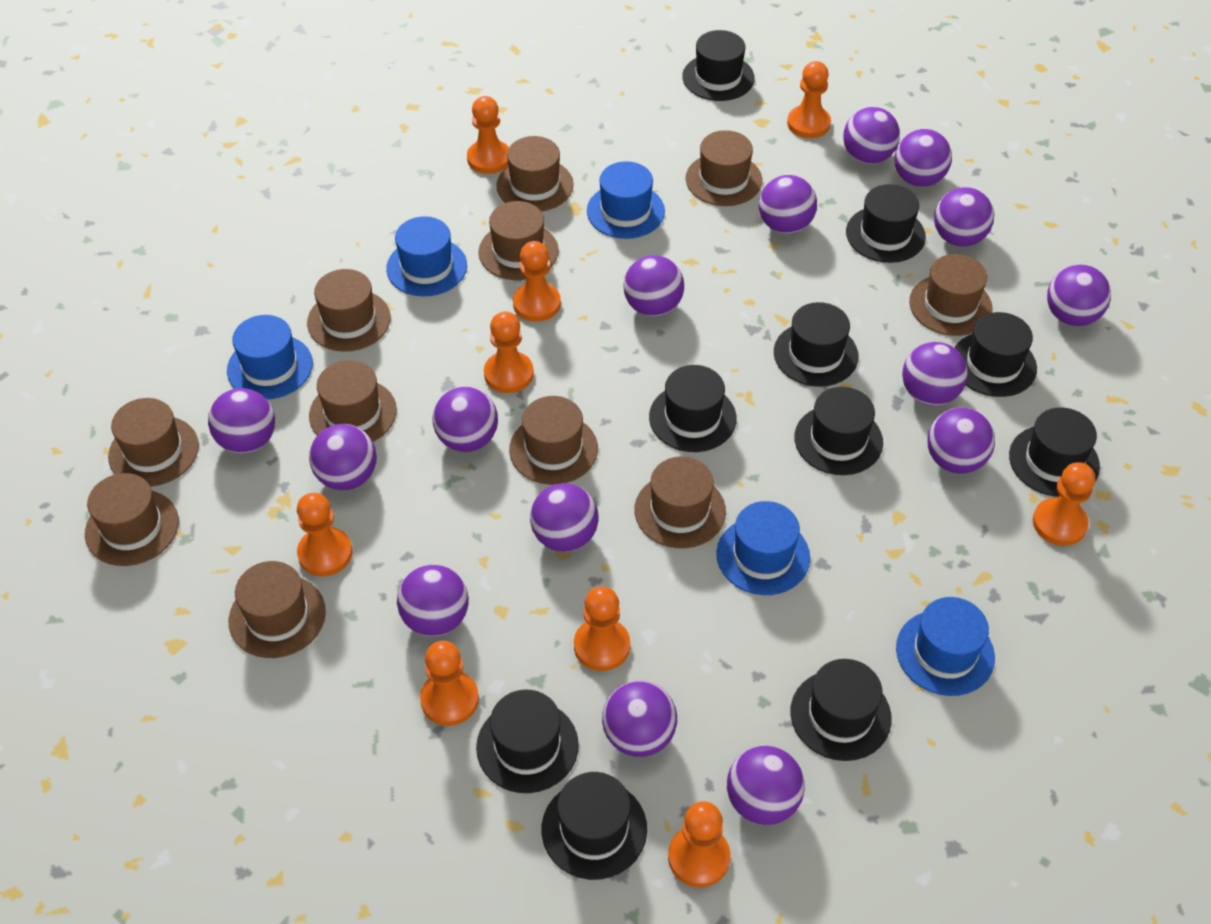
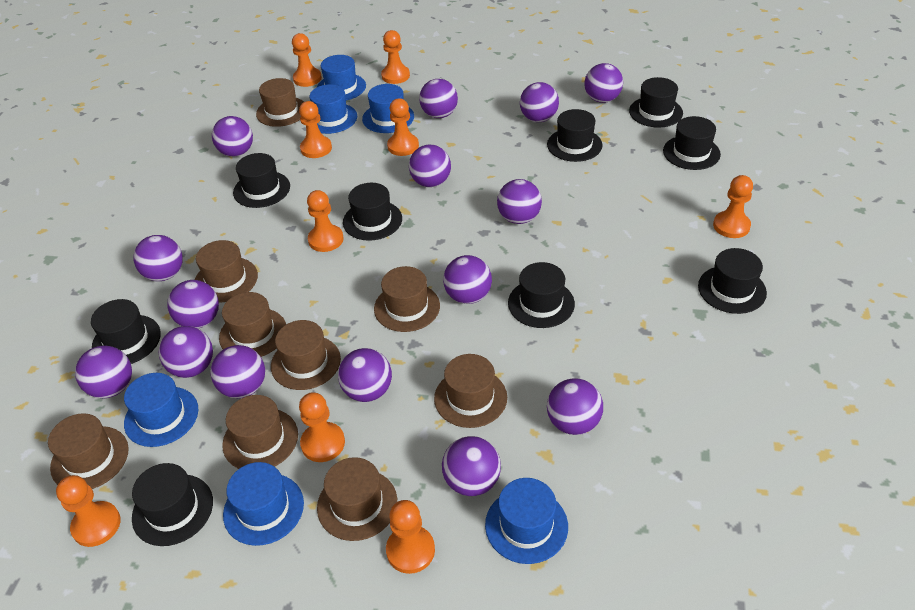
black hat: 10 -> 9
blue hat: 5 -> 6
brown hat: 11 -> 9

